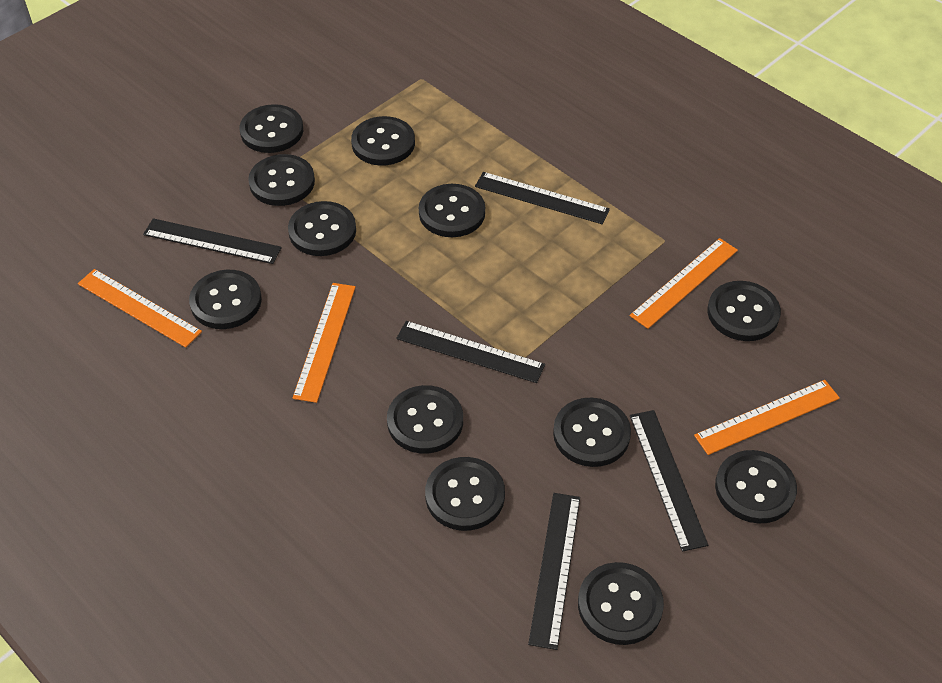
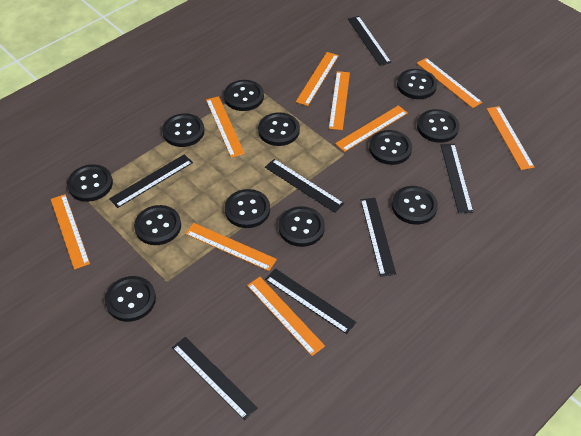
black ruler: 5 -> 7
orange ruler: 4 -> 9

